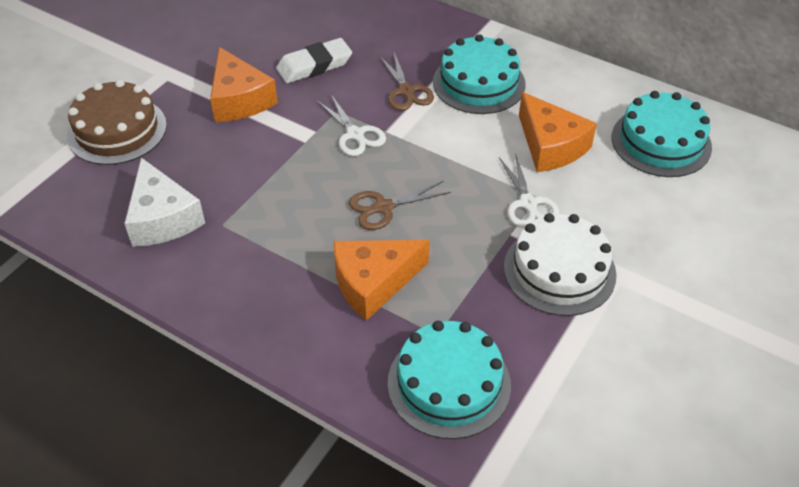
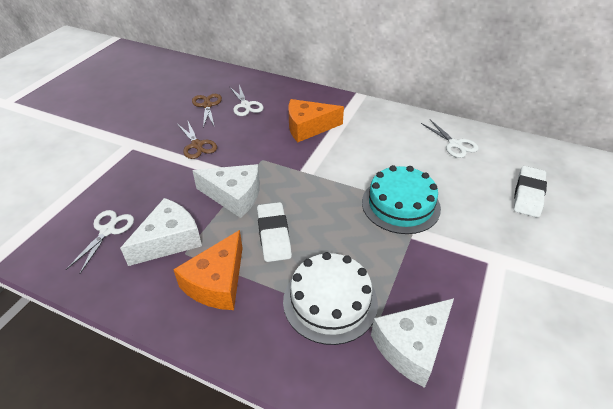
brown cake: 1 -> 0
orange cheese: 3 -> 2
turquoise cake: 3 -> 1
white cheese: 1 -> 3
white eraser: 1 -> 2
white scissors: 2 -> 3

